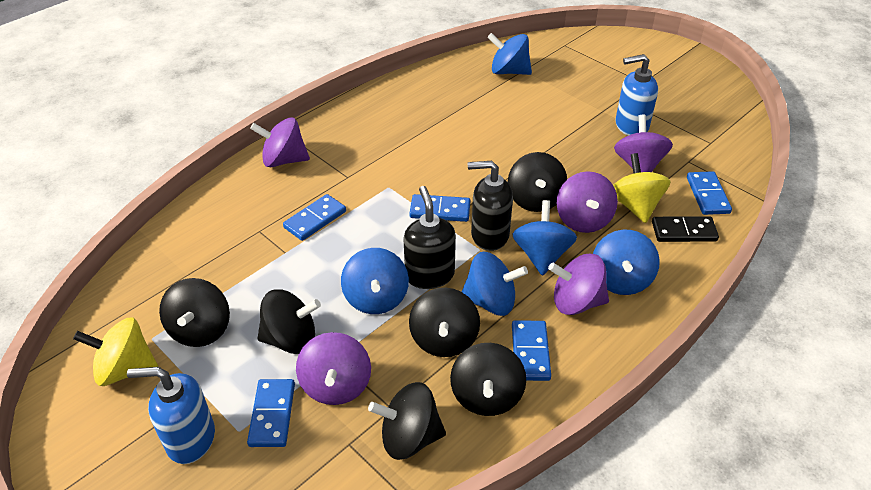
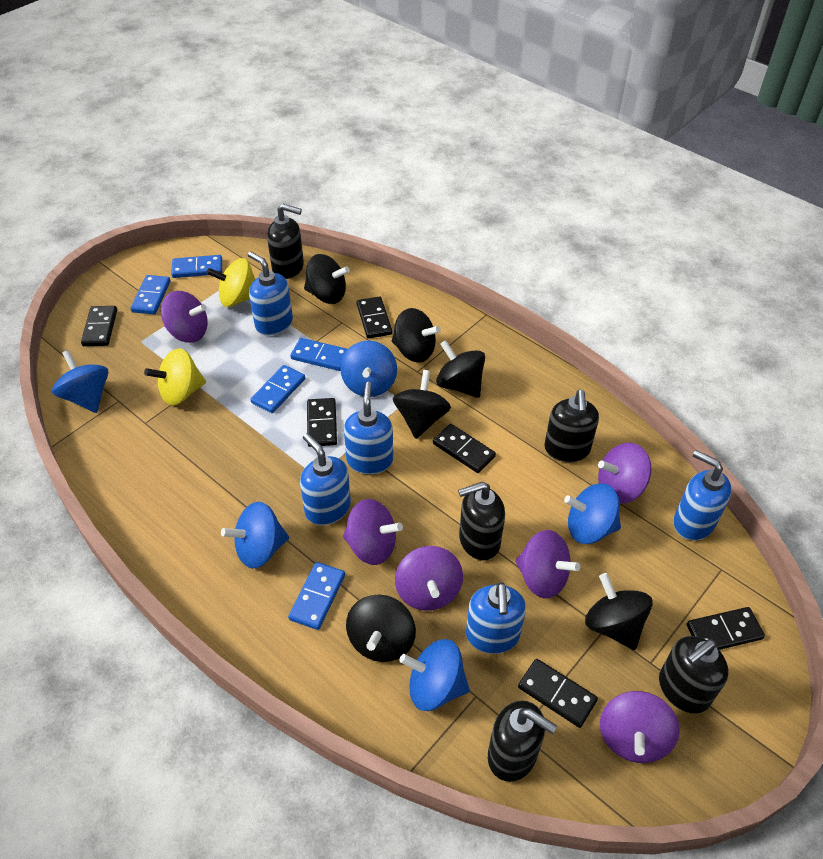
black domino: 1 -> 6
black soap dispenser: 2 -> 5
blue soap dispenser: 2 -> 5
purple spinning top: 5 -> 6

